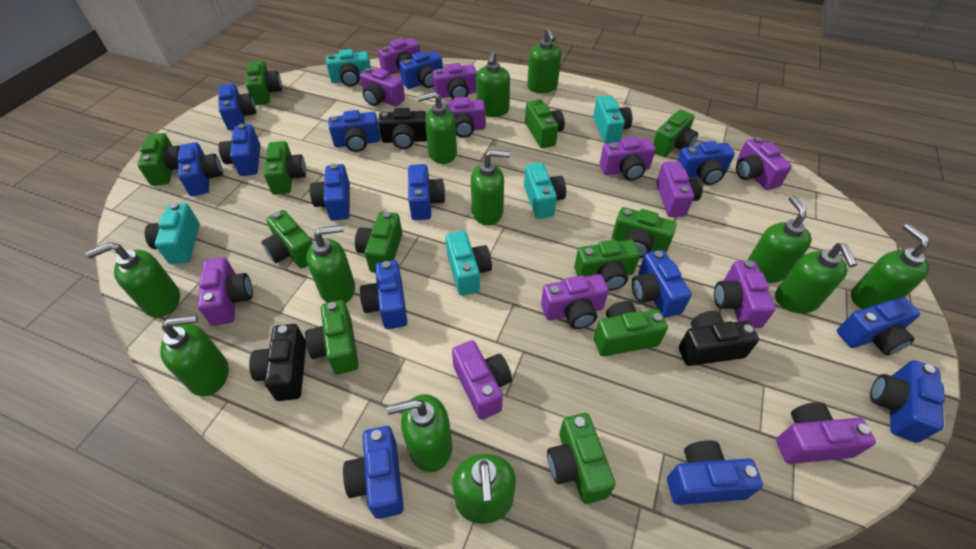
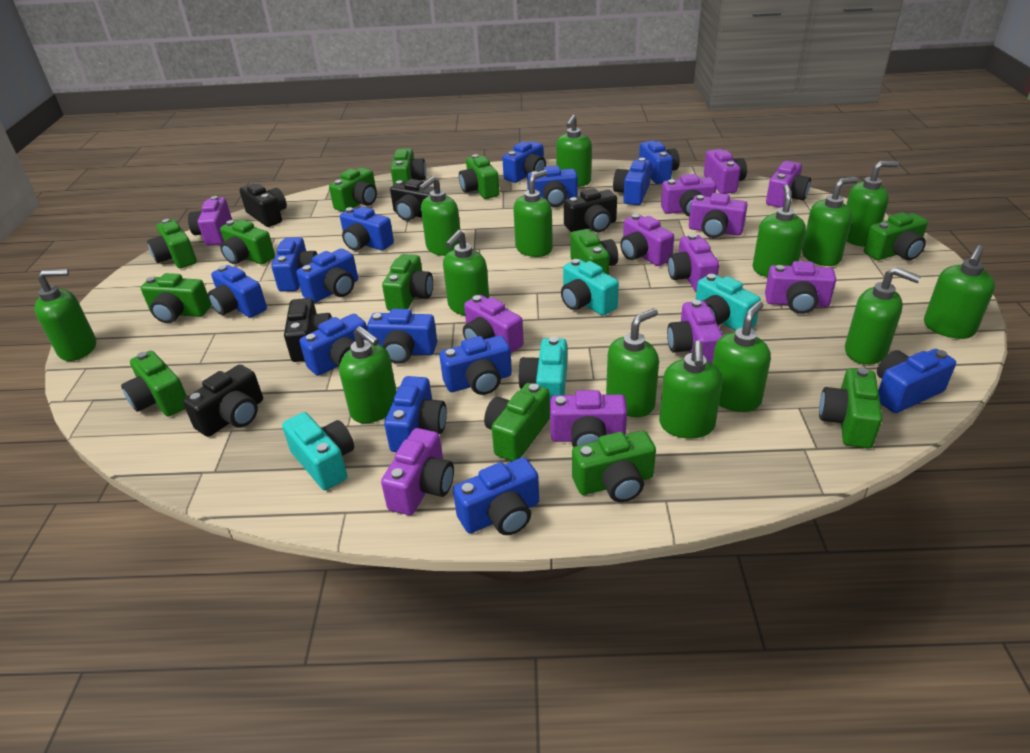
black camera: 3 -> 5
green camera: 12 -> 13
green soap dispenser: 12 -> 14
turquoise camera: 5 -> 4

